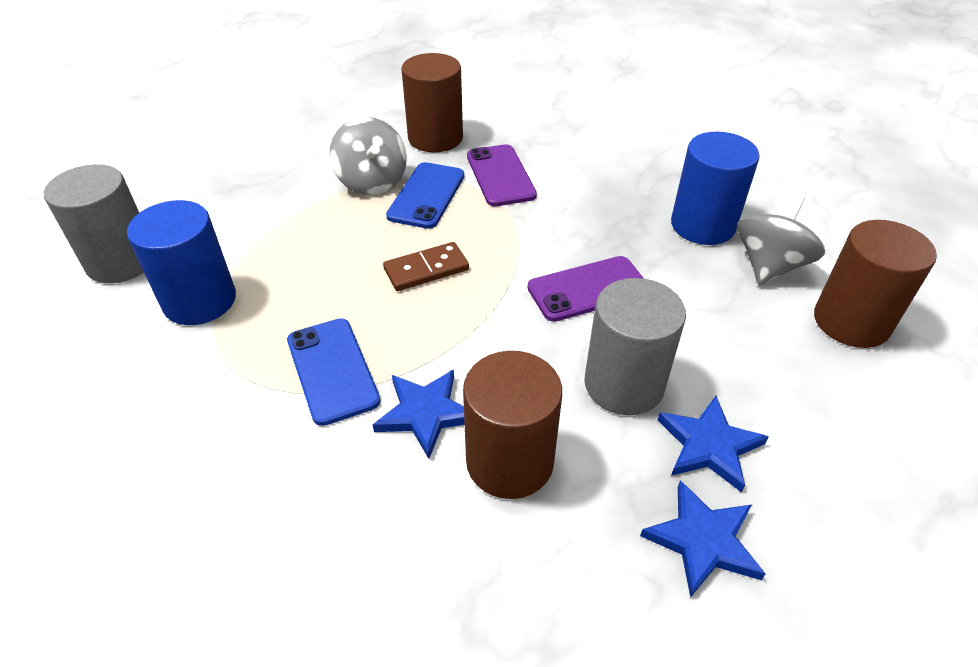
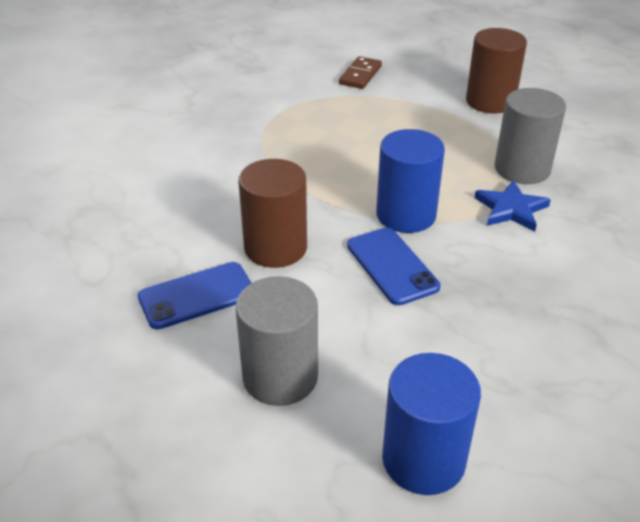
blue star: 3 -> 1
brown cylinder: 3 -> 2
grey spinning top: 2 -> 0
purple phone: 2 -> 0

